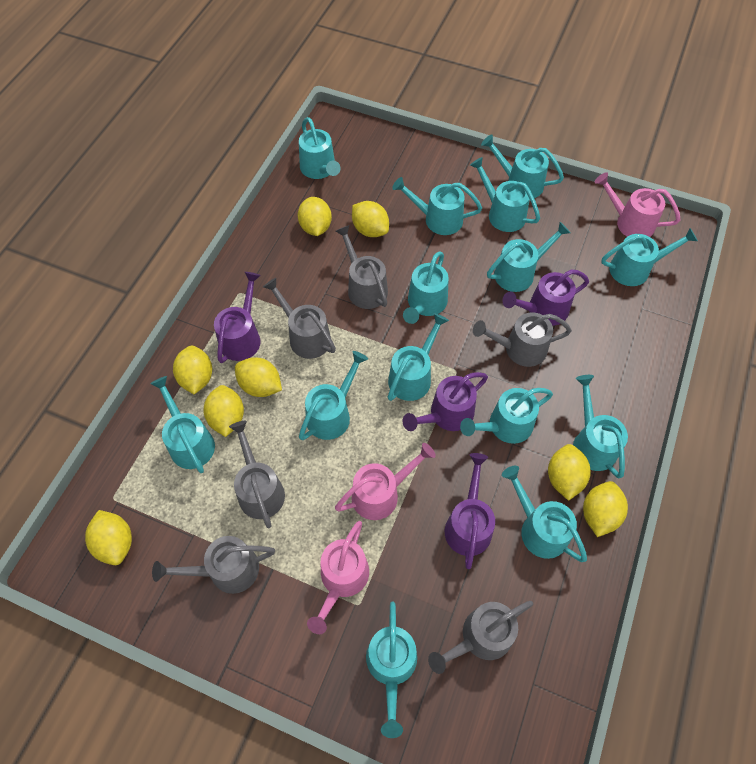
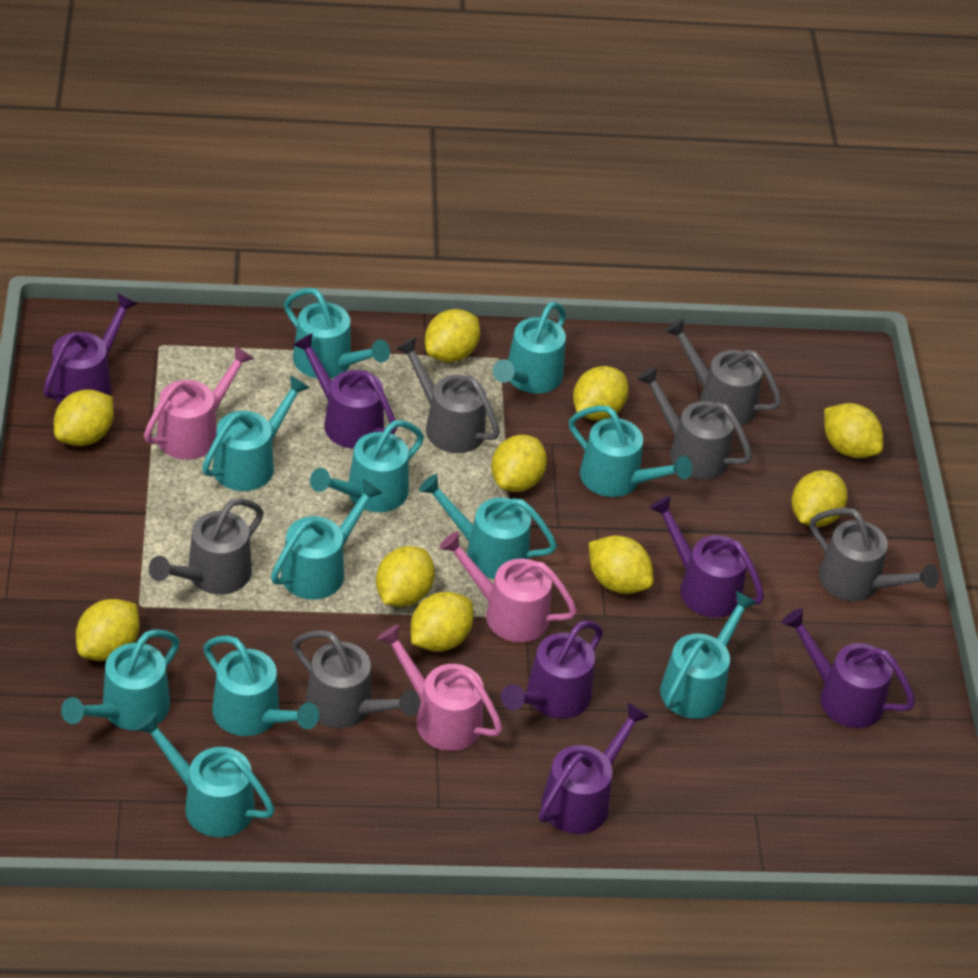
purple watering can: 4 -> 6
turquoise watering can: 14 -> 11
yellow lemon: 8 -> 10

